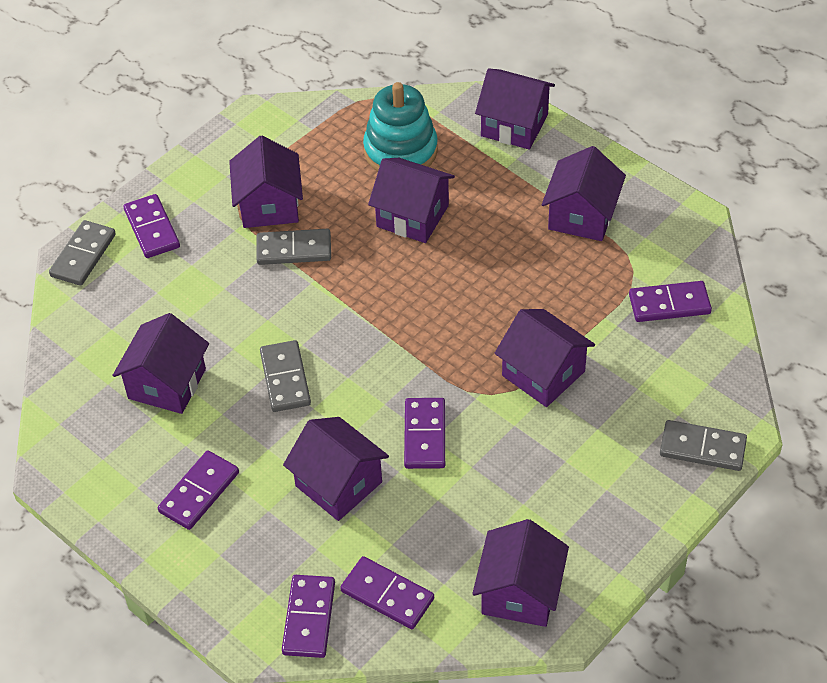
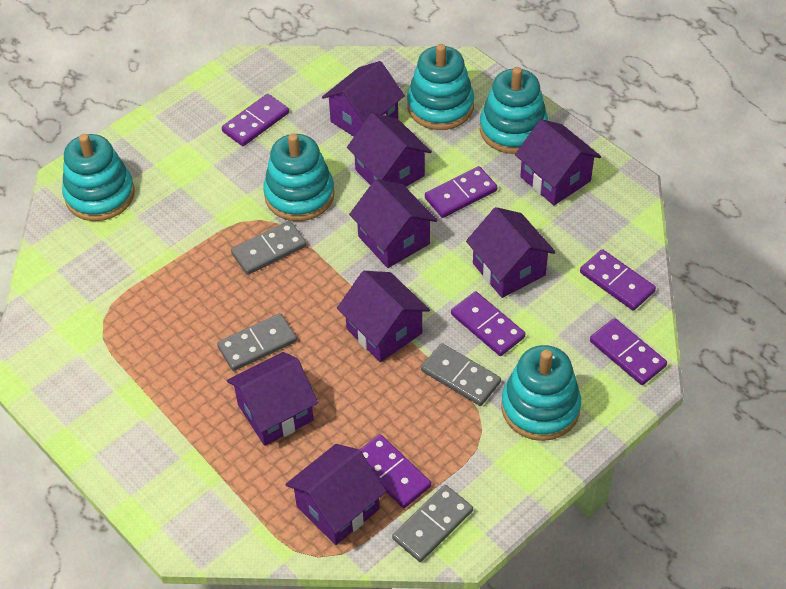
turquoise stacking toy: 1 -> 5

